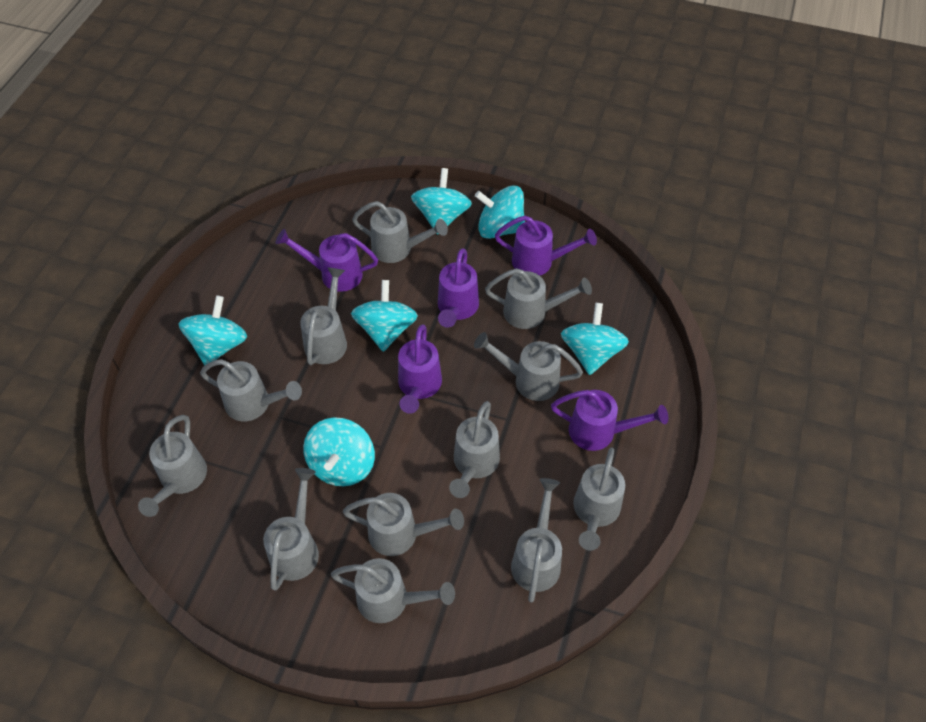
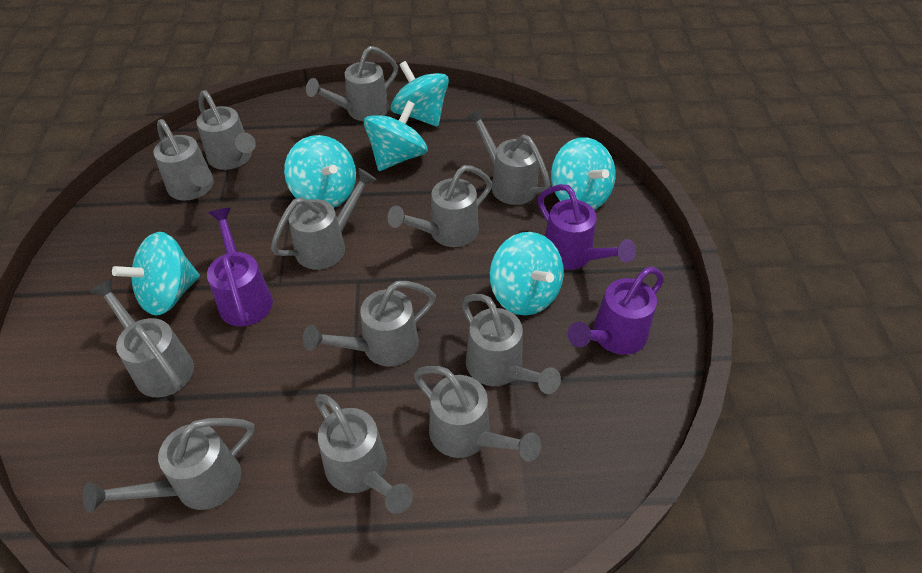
purple watering can: 5 -> 3

